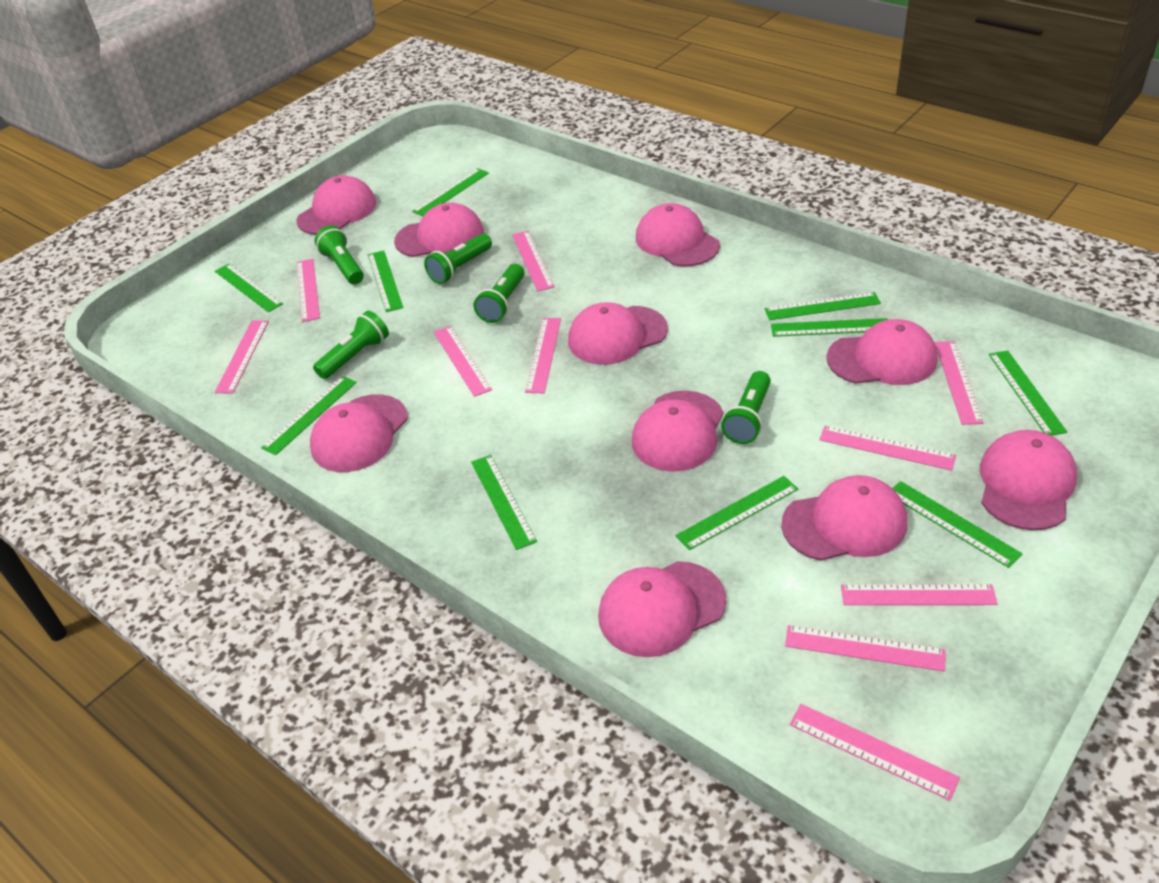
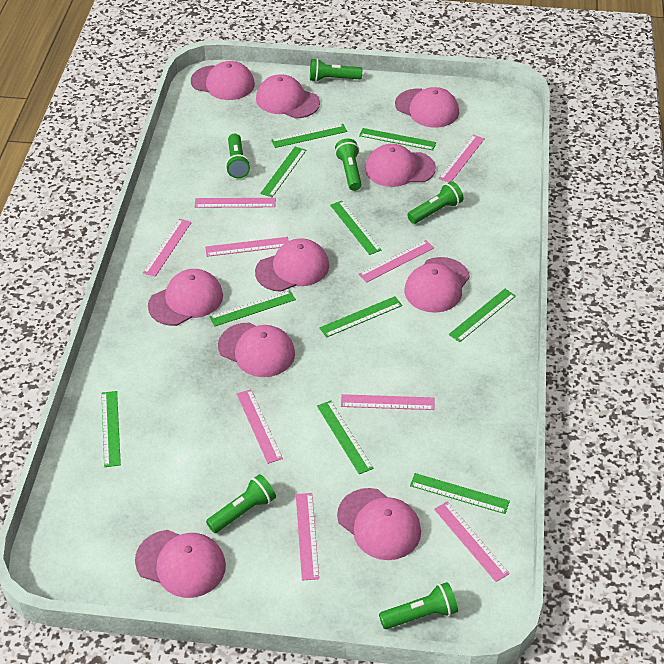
green flashlight: 5 -> 6
pink ruler: 10 -> 9

